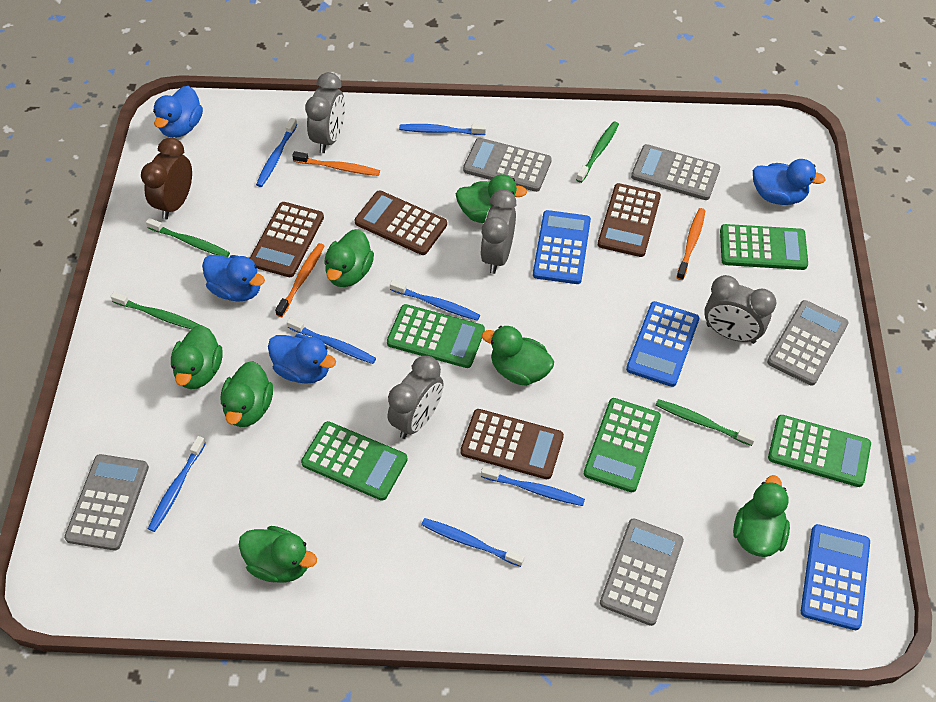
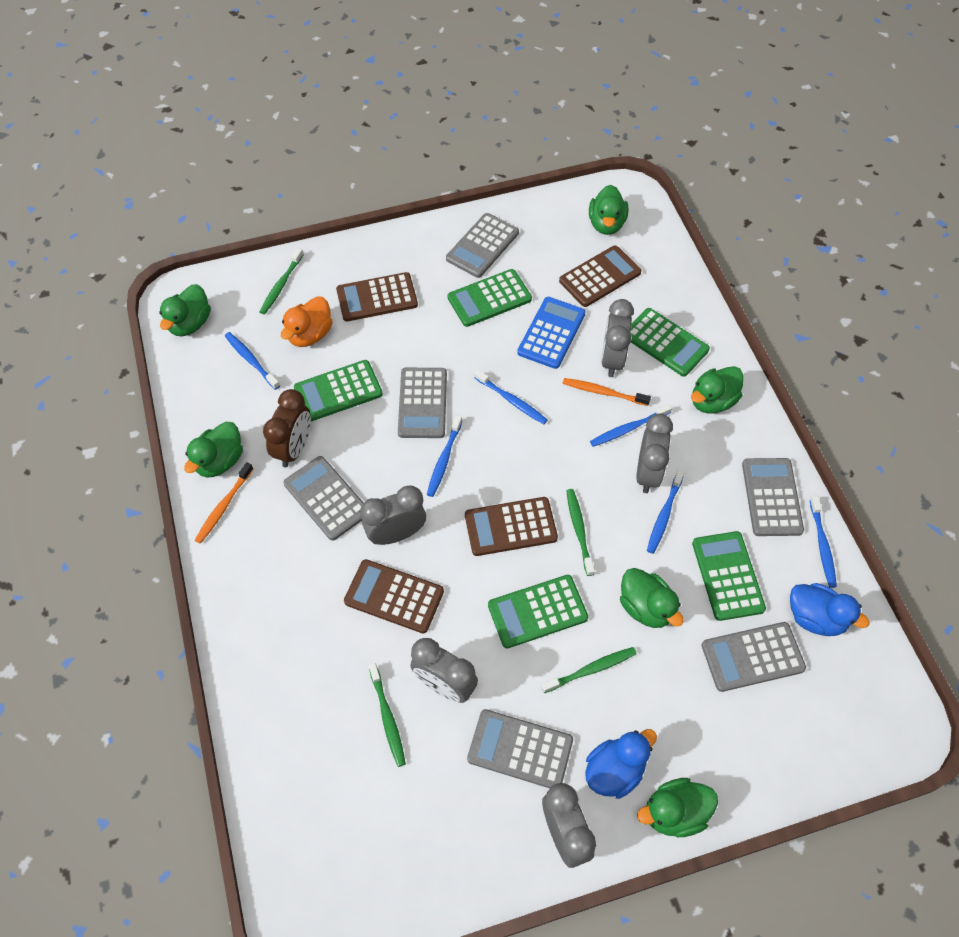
blue calculator: 3 -> 1
blue duck: 4 -> 2
blue toothbrush: 7 -> 6
green duck: 7 -> 6
grey calculator: 5 -> 6
grey clock: 4 -> 5
orange duck: 0 -> 1
orange toothbrush: 3 -> 2

